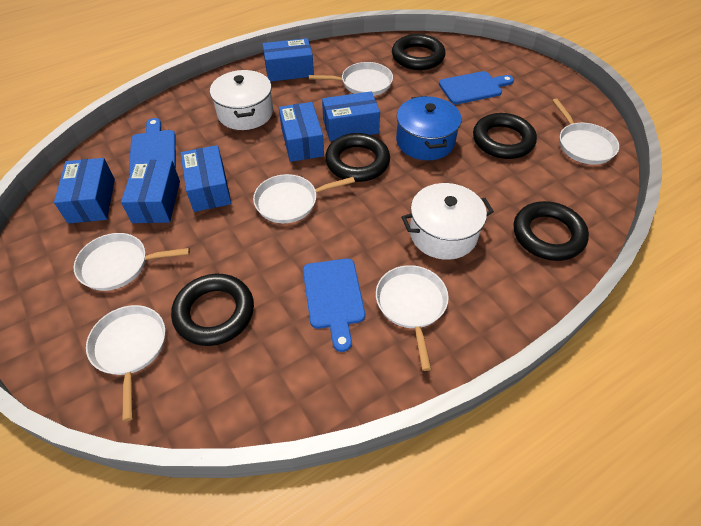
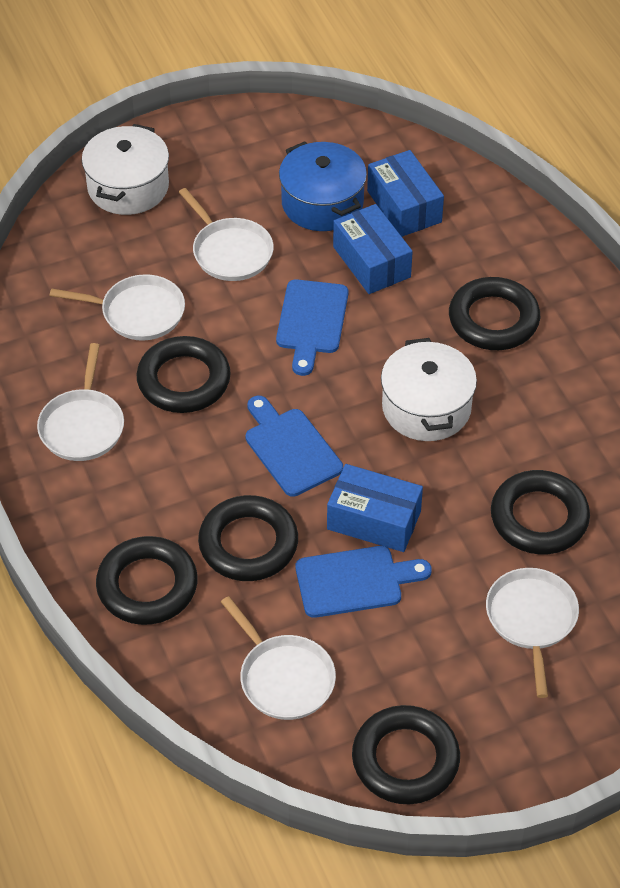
black ring: 5 -> 6
blue box: 6 -> 3
white pan: 6 -> 5

